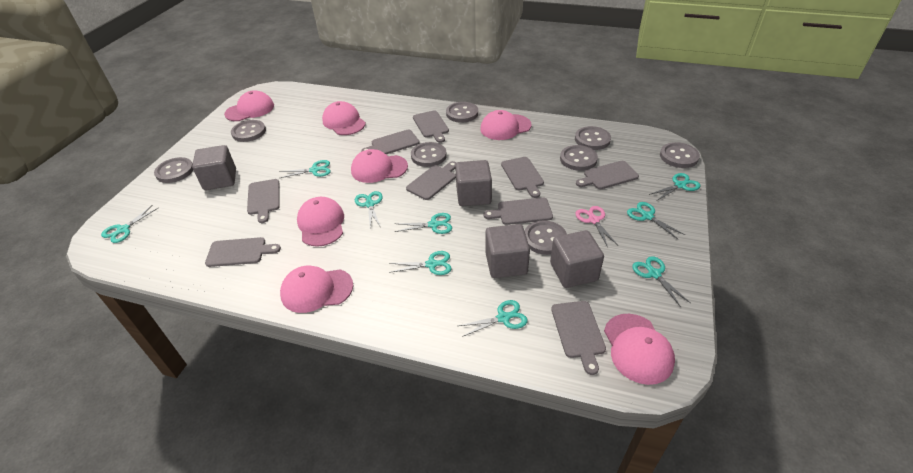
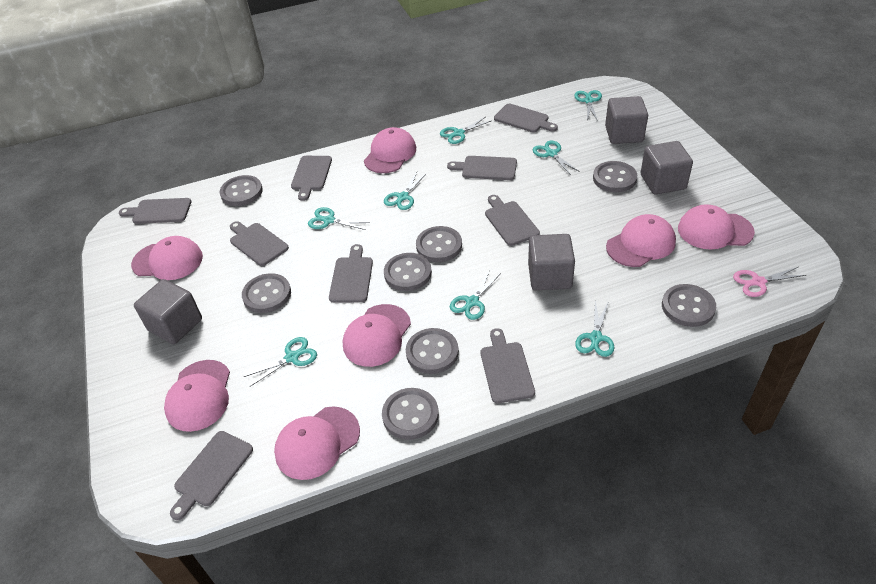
turquoise scissors: 9 -> 8

